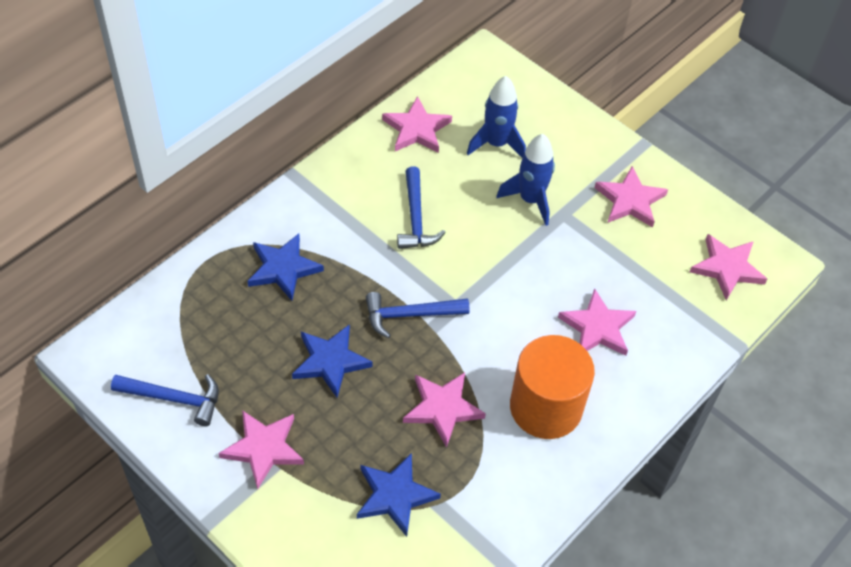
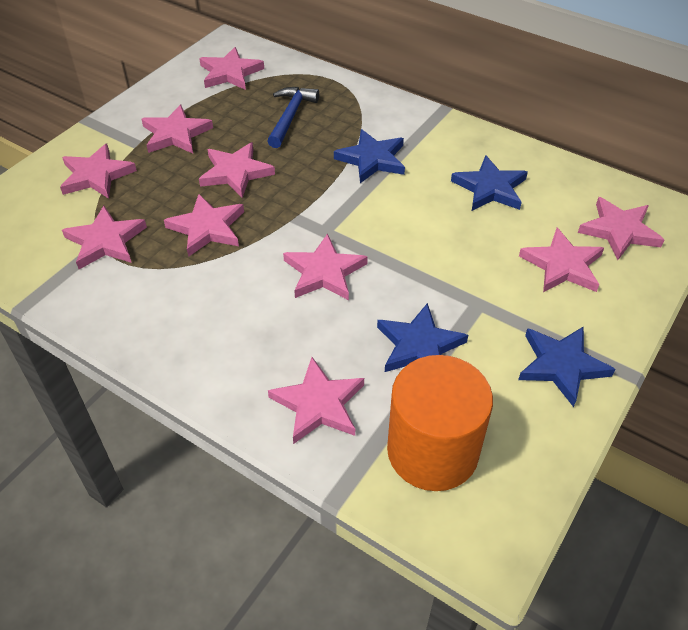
blue hammer: 3 -> 1
blue rocket: 2 -> 0
blue star: 3 -> 4
pink star: 6 -> 10

